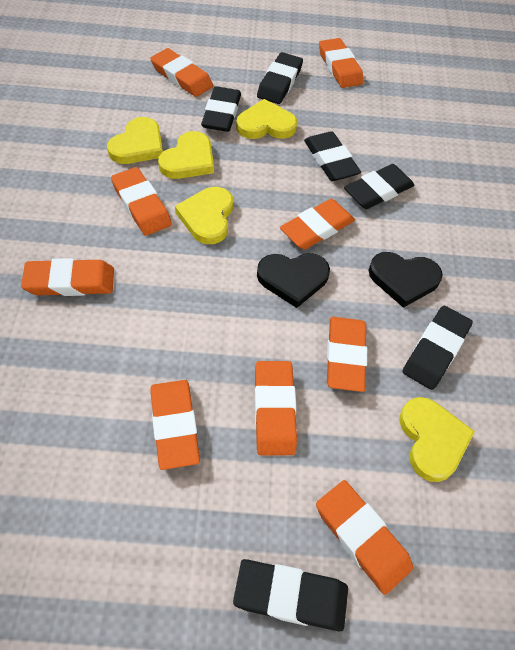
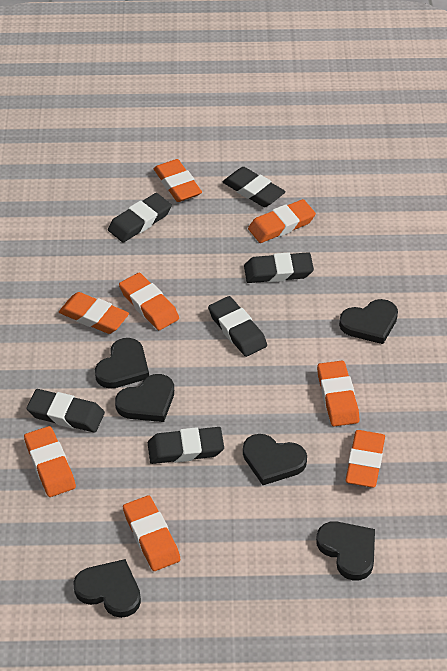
black heart: 2 -> 6
orange eraser: 9 -> 8
yellow heart: 5 -> 0

